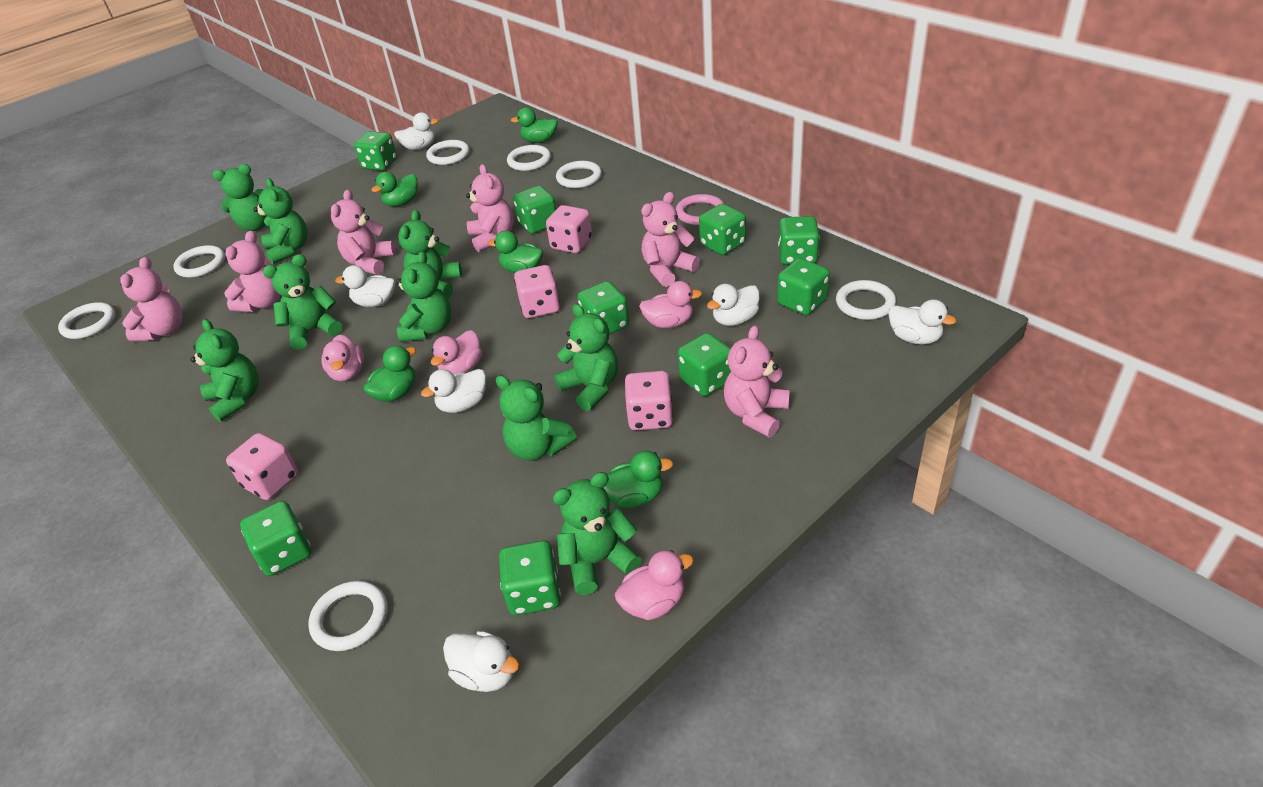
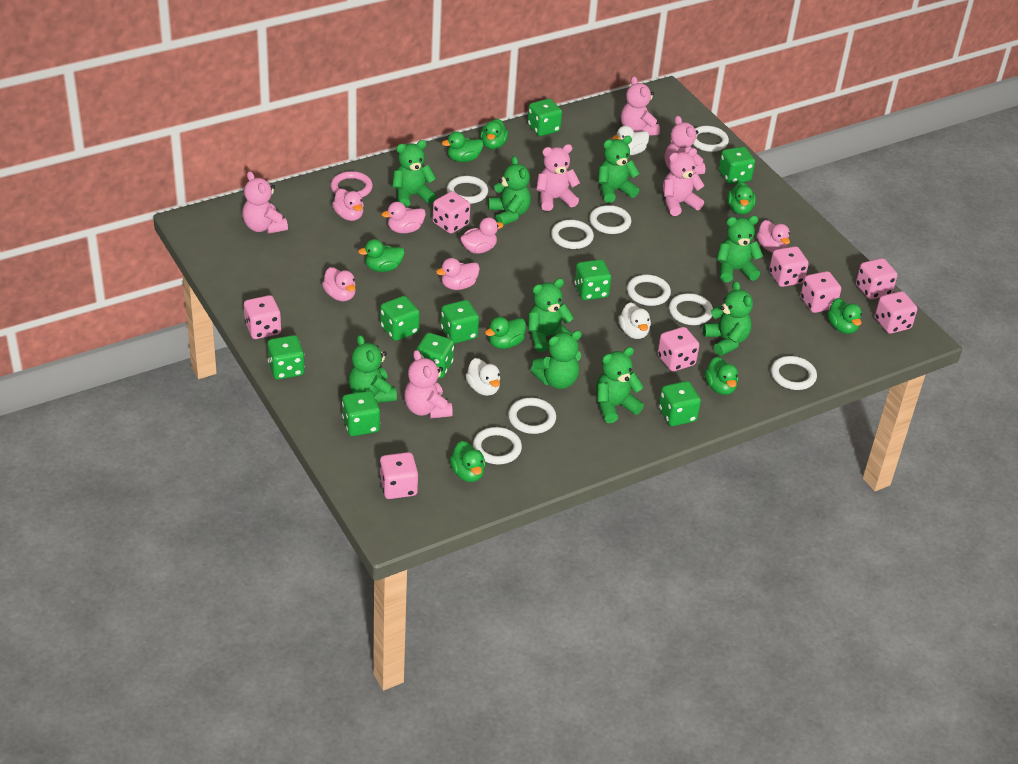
green duck: 5 -> 8
pink dice: 4 -> 8
pink duck: 4 -> 6
white duck: 6 -> 3
white ring: 7 -> 9

